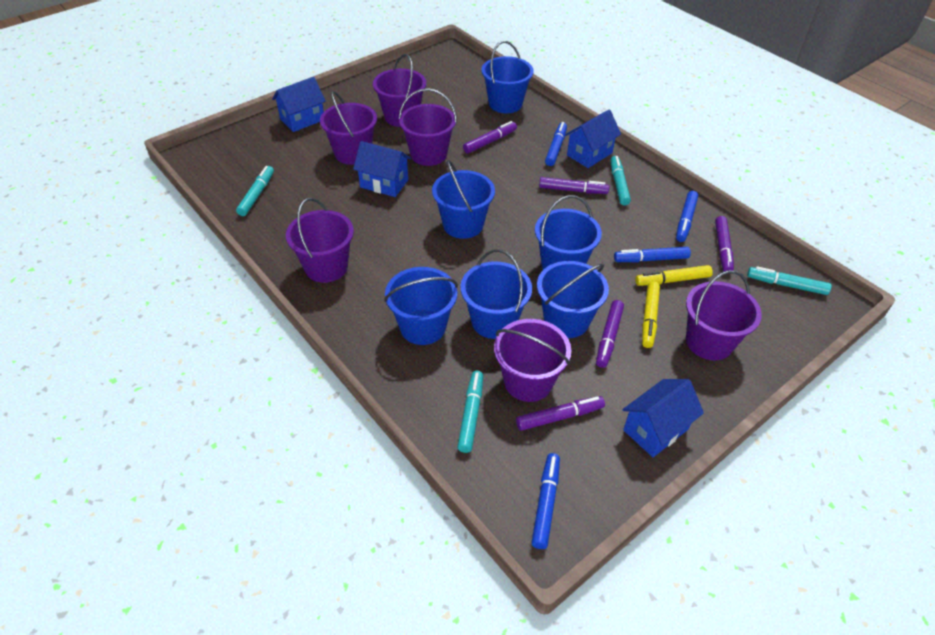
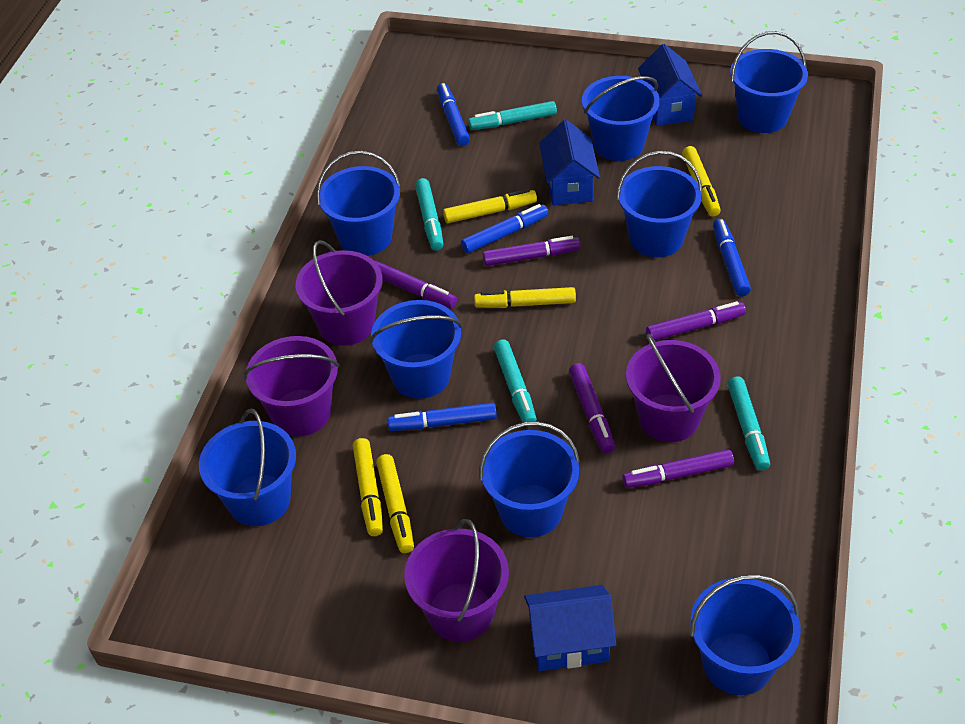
blue bucket: 6 -> 8
blue house: 4 -> 3
purple bucket: 6 -> 4
yellow marker: 2 -> 5

